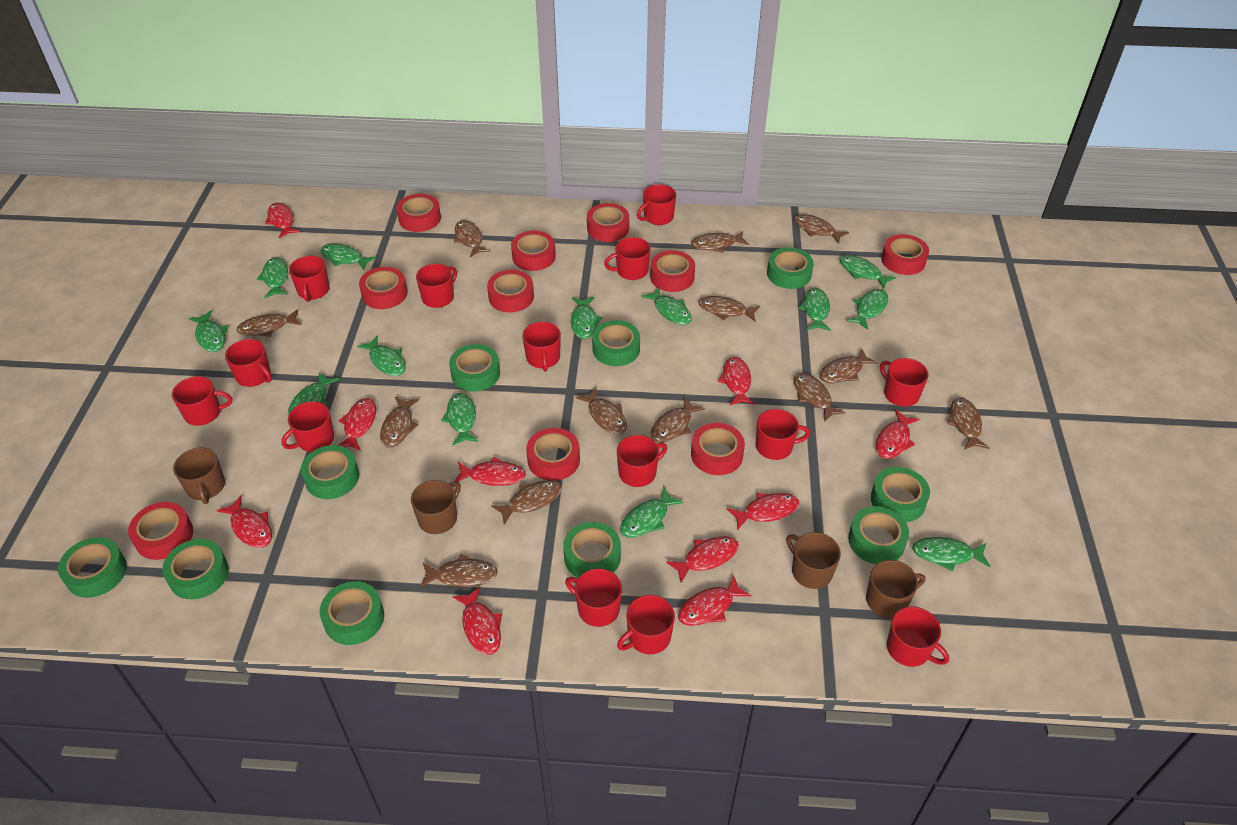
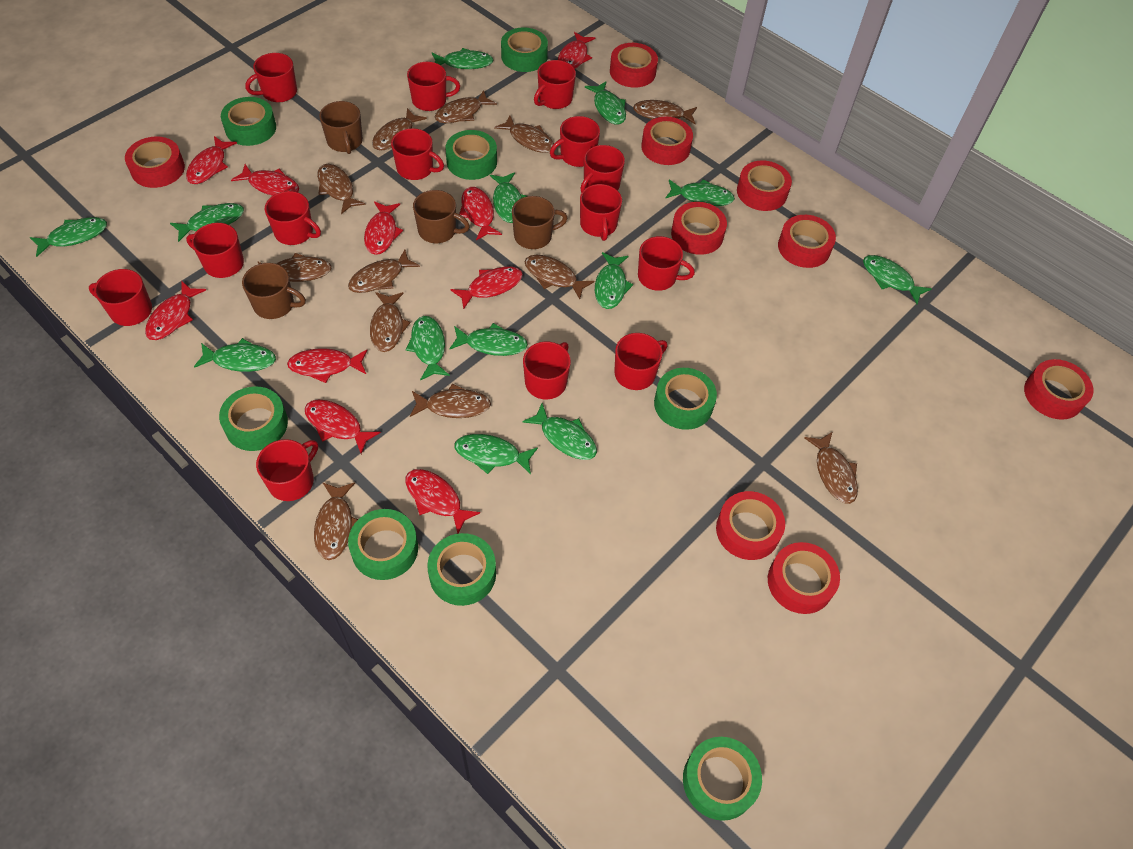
brown fish: 13 -> 12
green tape: 10 -> 8
red tape: 10 -> 9

